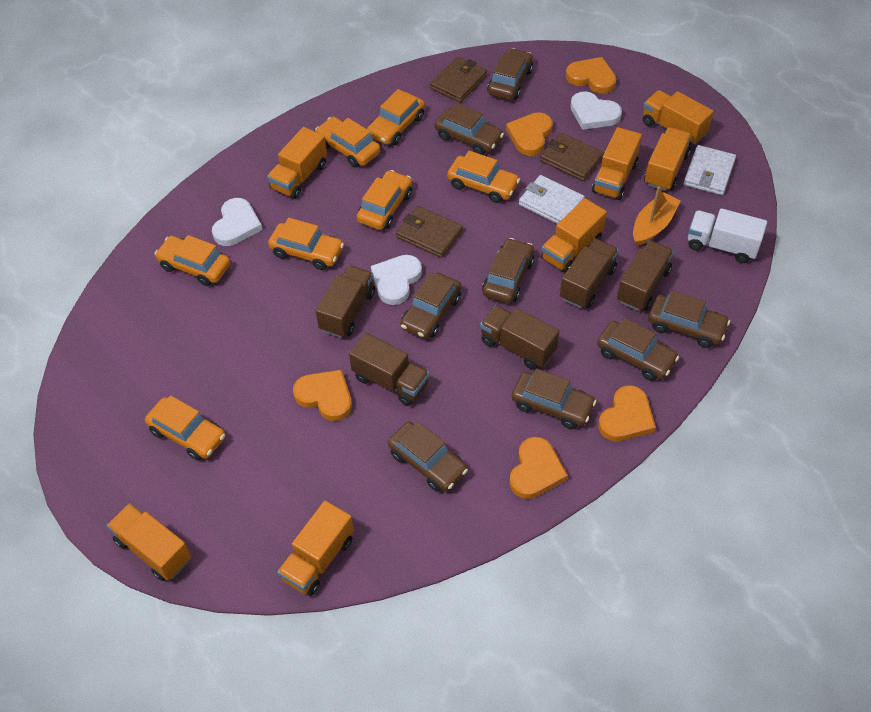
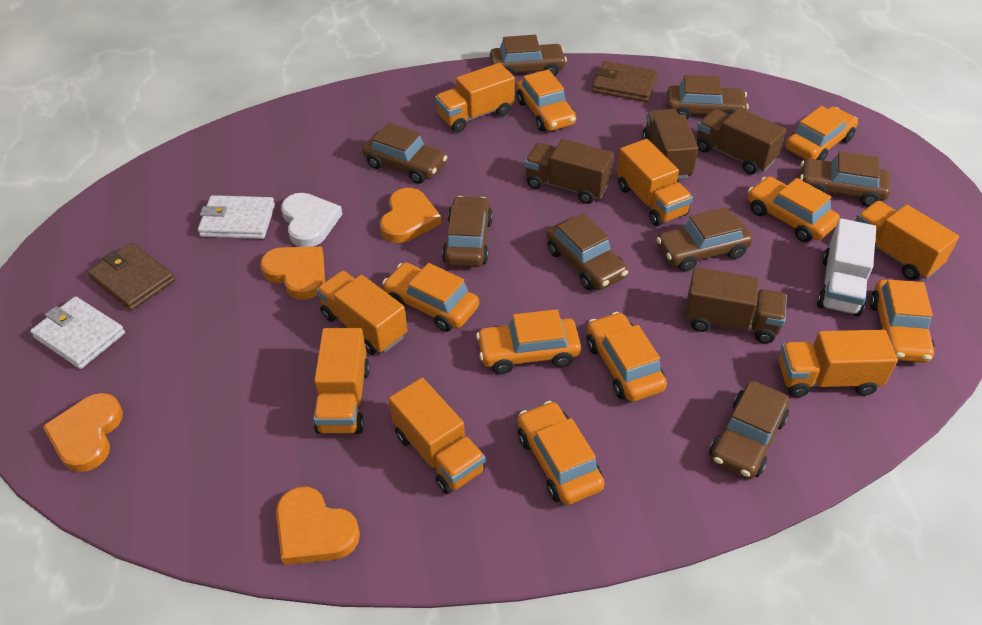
brown truck: 5 -> 4
brown wallet: 3 -> 2
orange boat: 1 -> 0
orange car: 7 -> 8
orange heart: 5 -> 4
white heart: 3 -> 1

